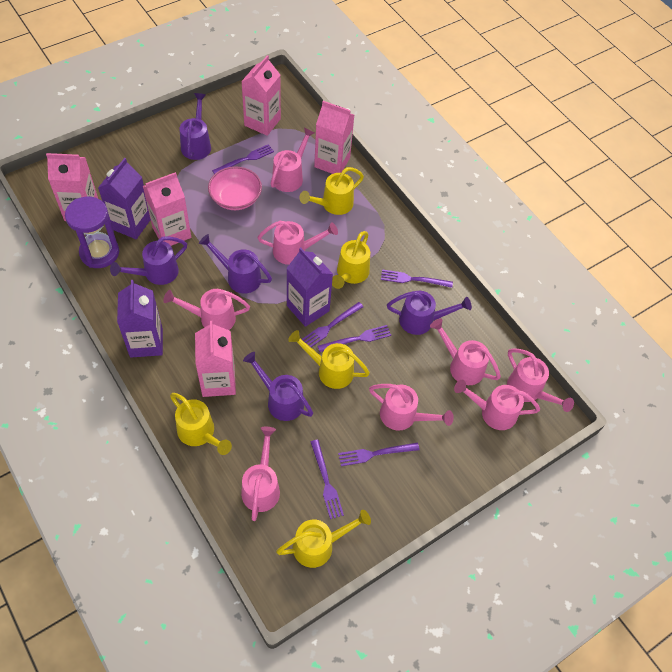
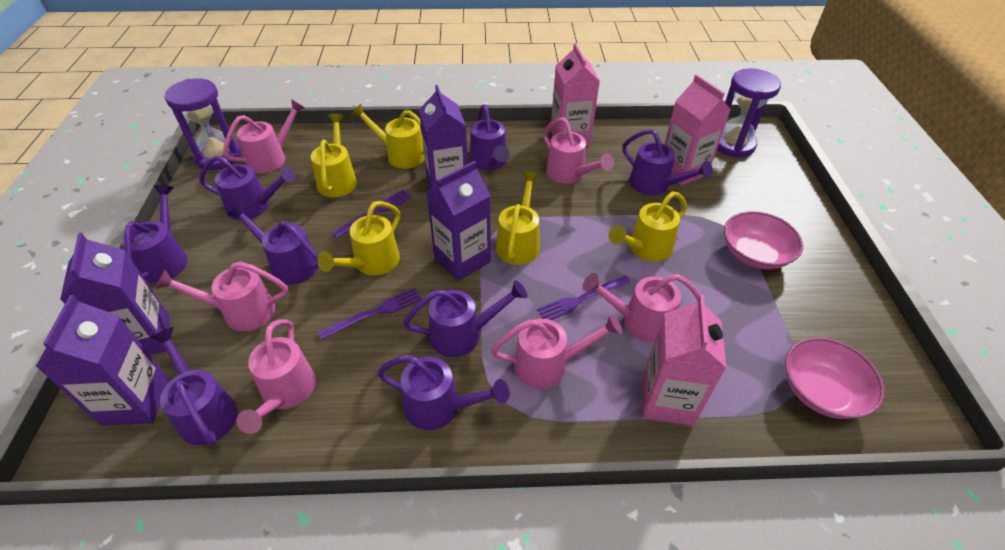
pink bowl: 1 -> 2
pink carton: 5 -> 3
pink watering can: 8 -> 6
purple carton: 3 -> 4
purple fork: 6 -> 3
purple hourglass: 1 -> 2
purple watering can: 5 -> 8

